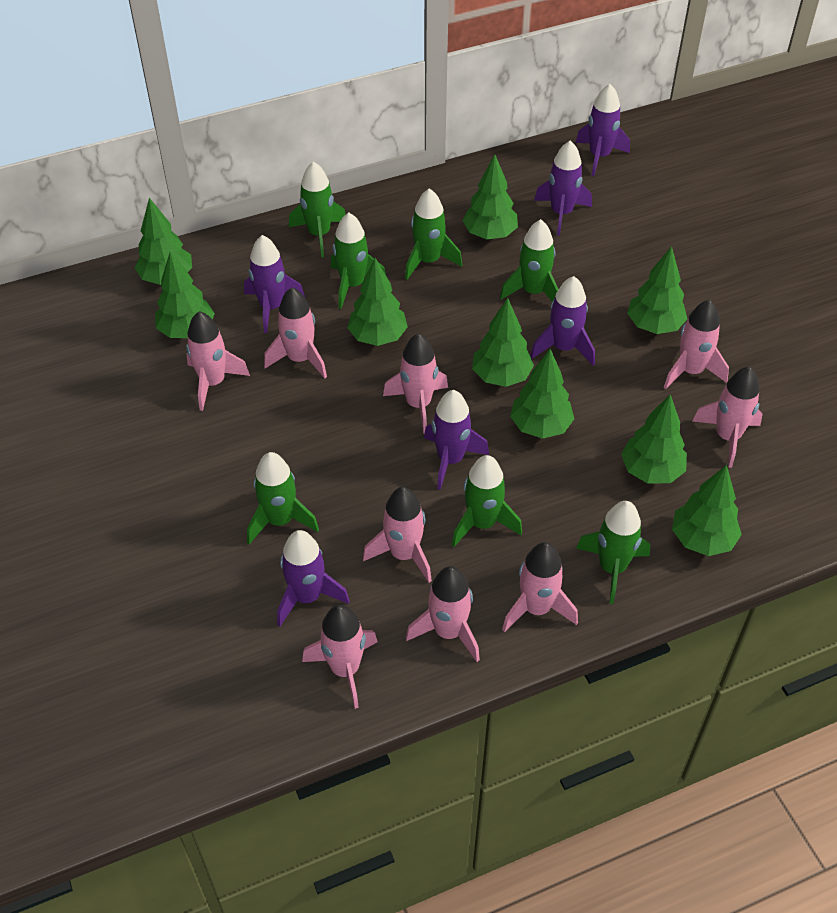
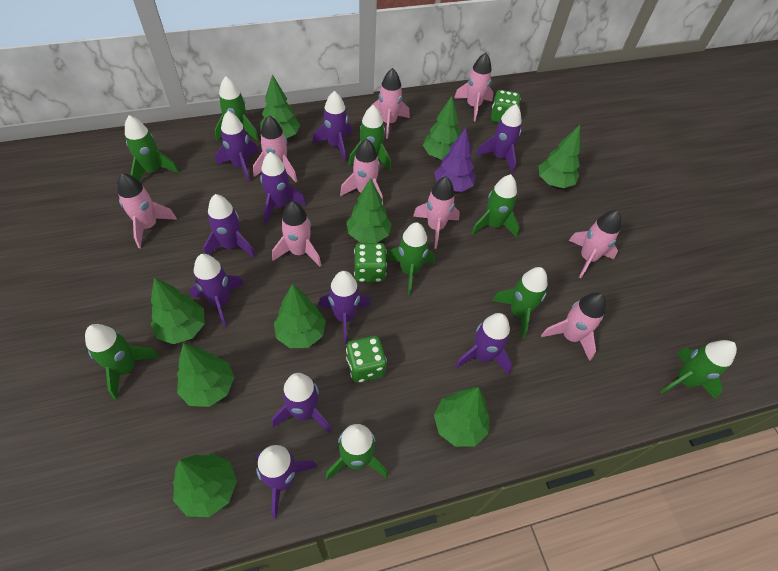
green dice: 0 -> 3
green rocket: 7 -> 9
purple rocket: 6 -> 10
purple tree: 0 -> 1

